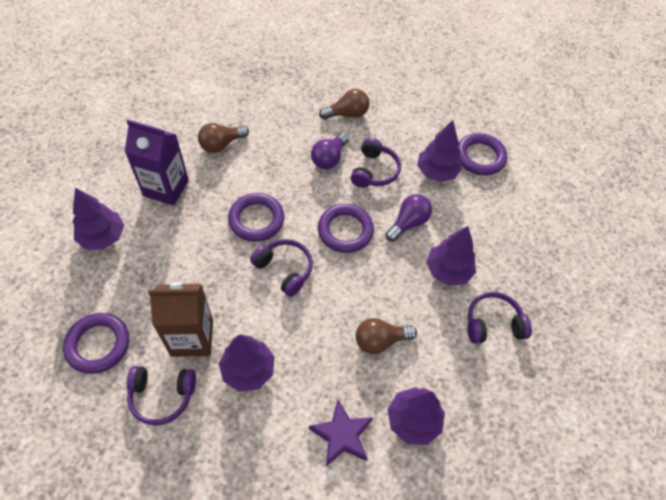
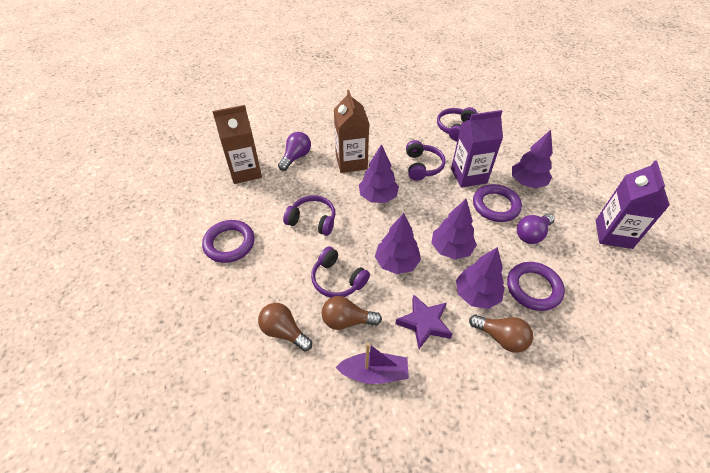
brown carton: 1 -> 2
purple boat: 0 -> 1
purple carton: 1 -> 2
purple ring: 4 -> 3

